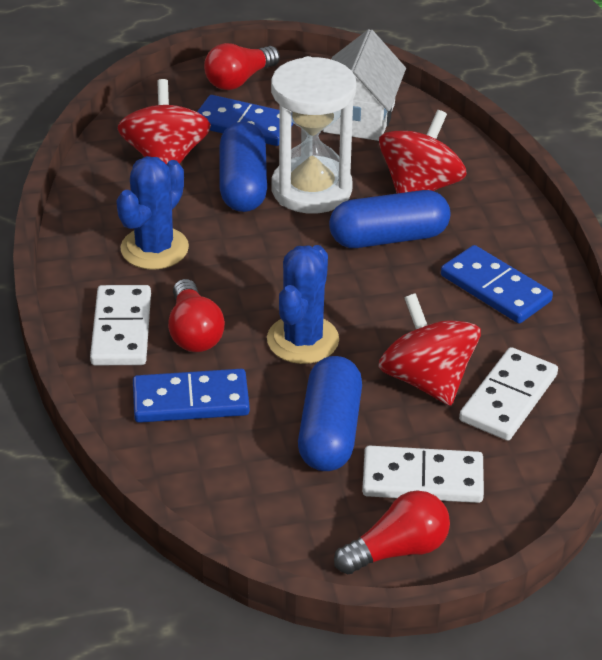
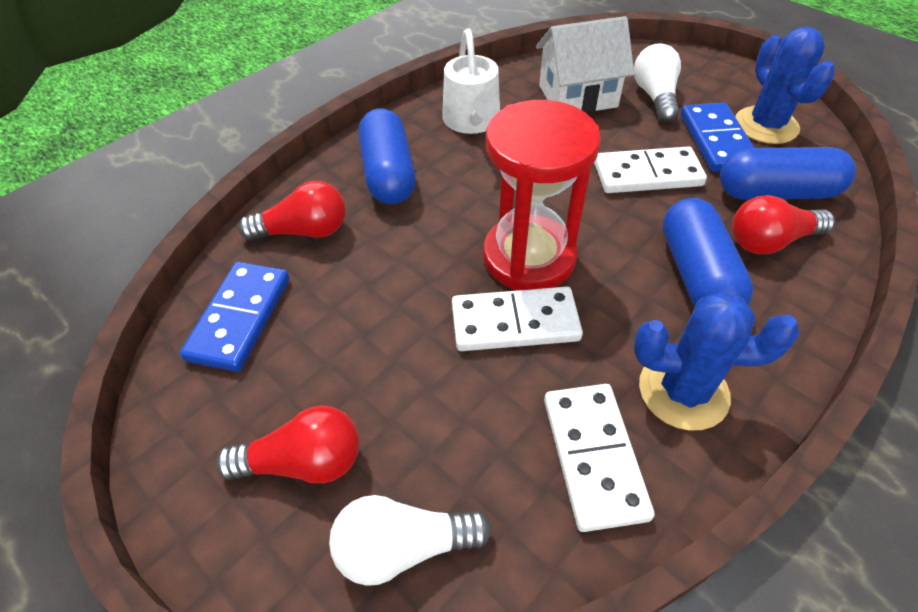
blue domino: 3 -> 2
red hourglass: 0 -> 1
red spinning top: 3 -> 0
white hourglass: 1 -> 0
white light bulb: 0 -> 2
white watering can: 0 -> 1

